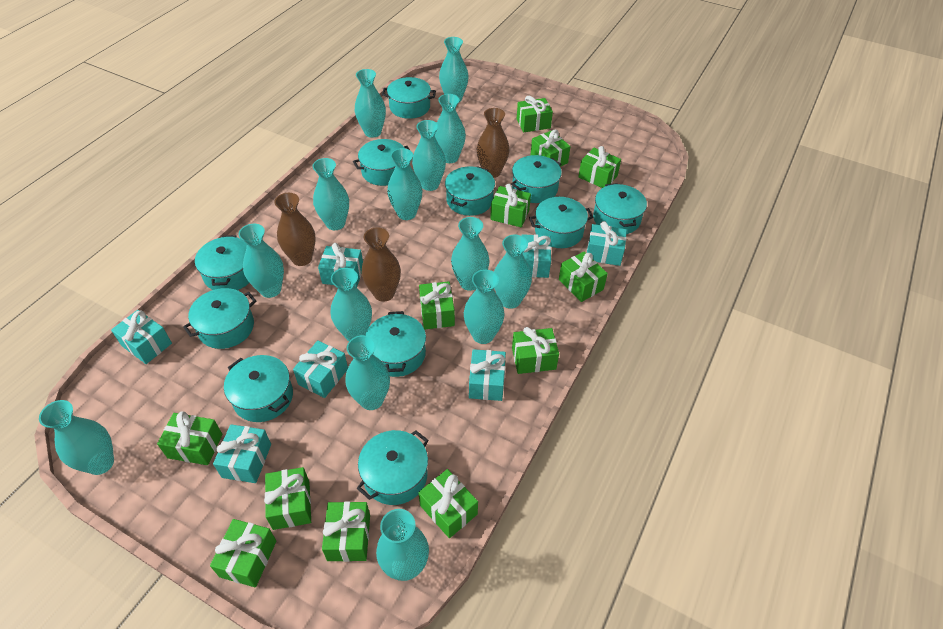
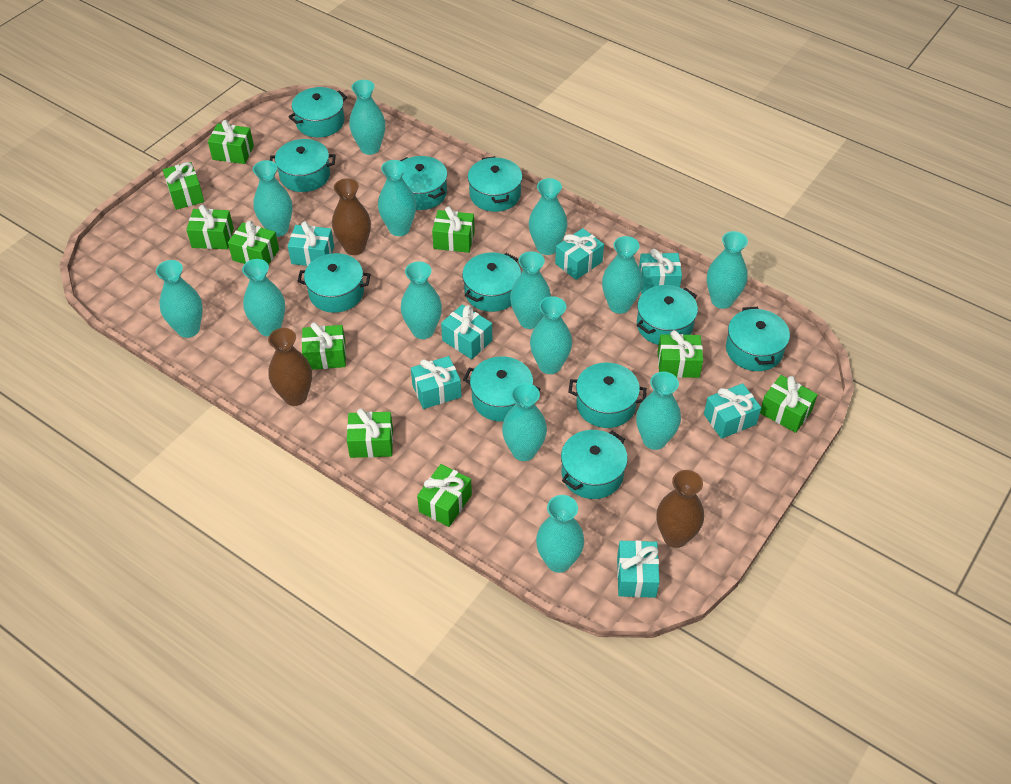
green gift: 12 -> 10

